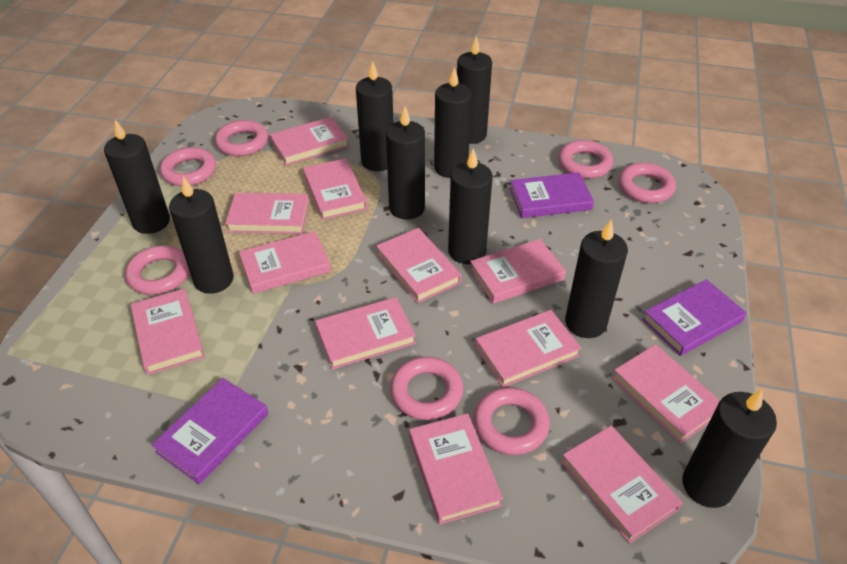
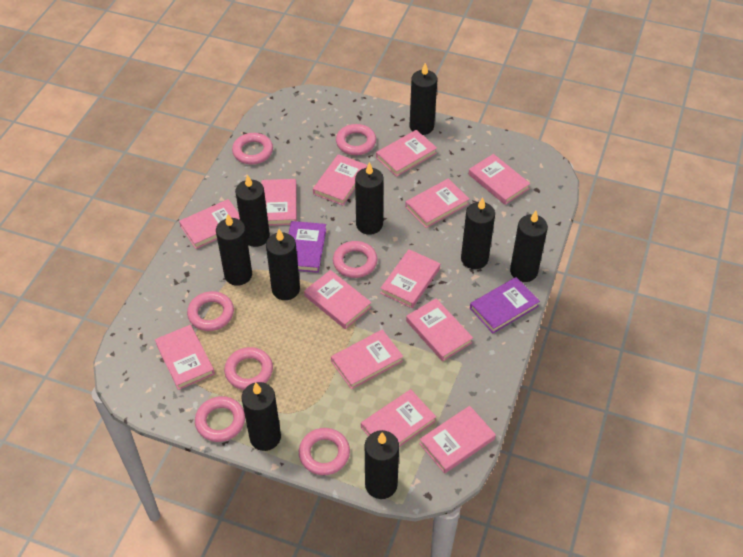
pink book: 12 -> 13
purple book: 3 -> 2

